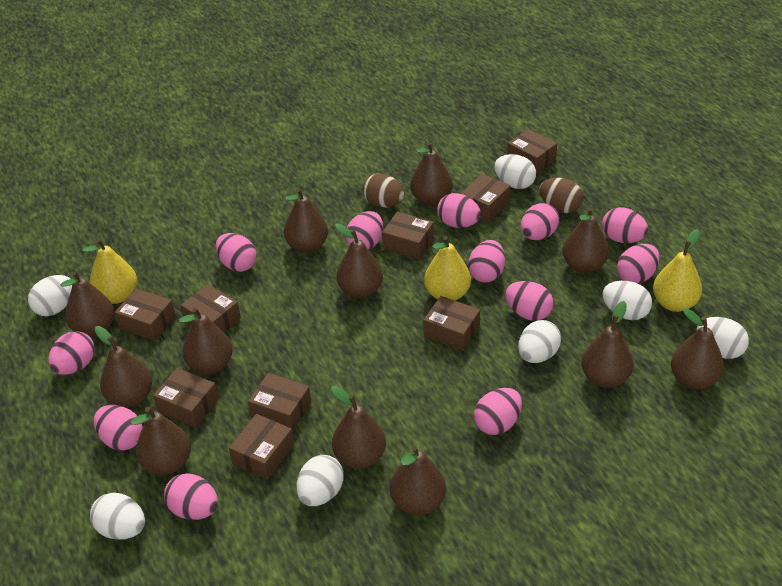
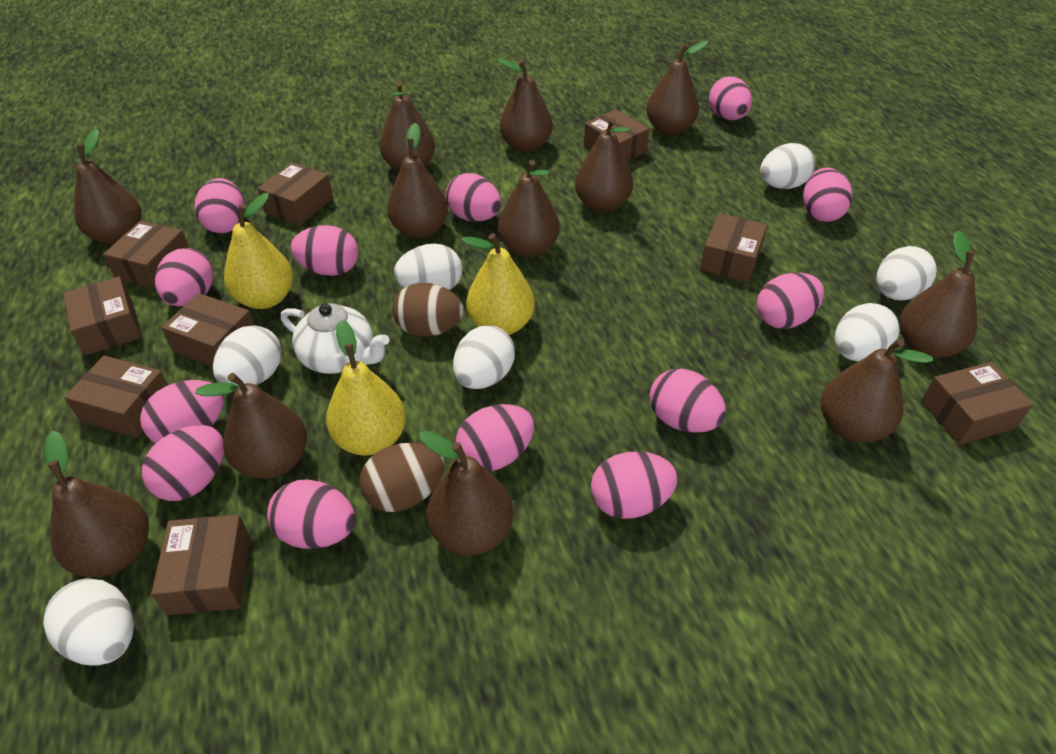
pink egg: 12 -> 13
white teapot: 0 -> 1

